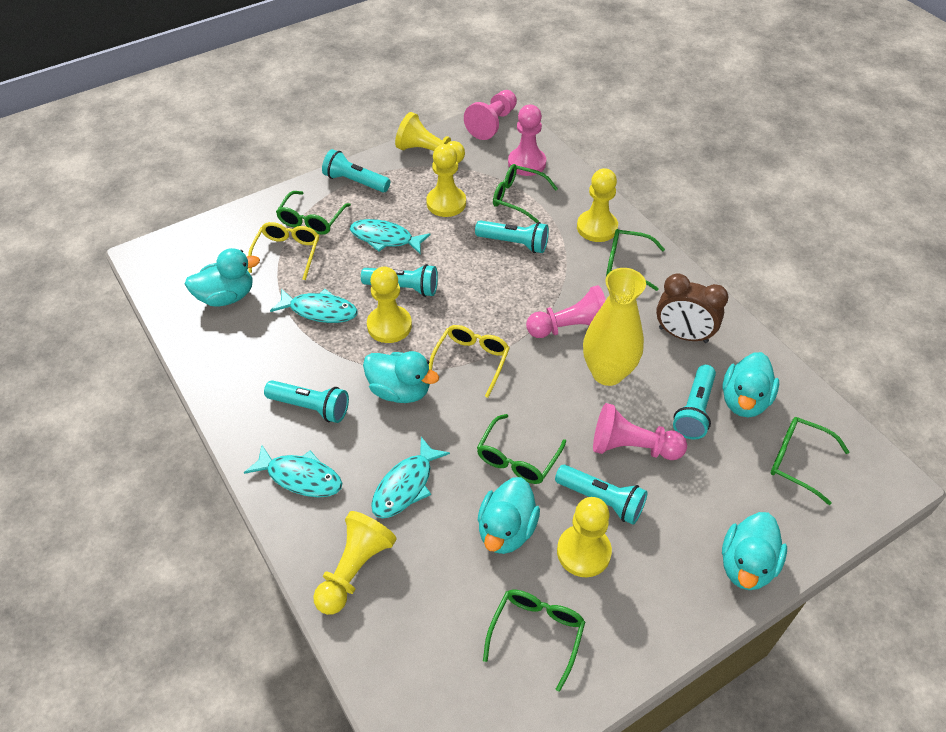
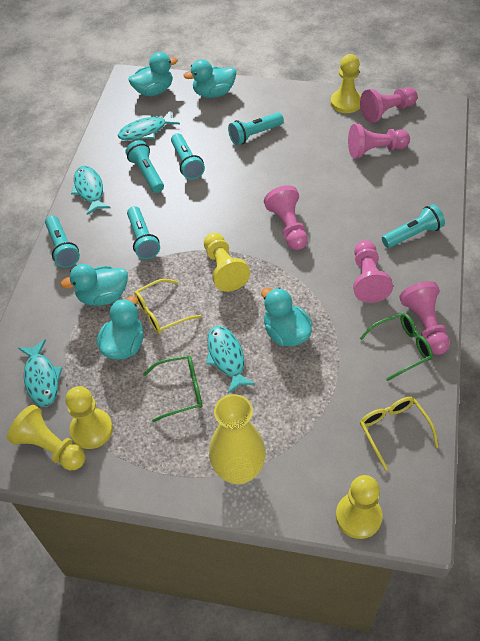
brown clock: 1 -> 0
green glasses: 6 -> 2
pink pawn: 4 -> 5
yellow pawn: 6 -> 5

